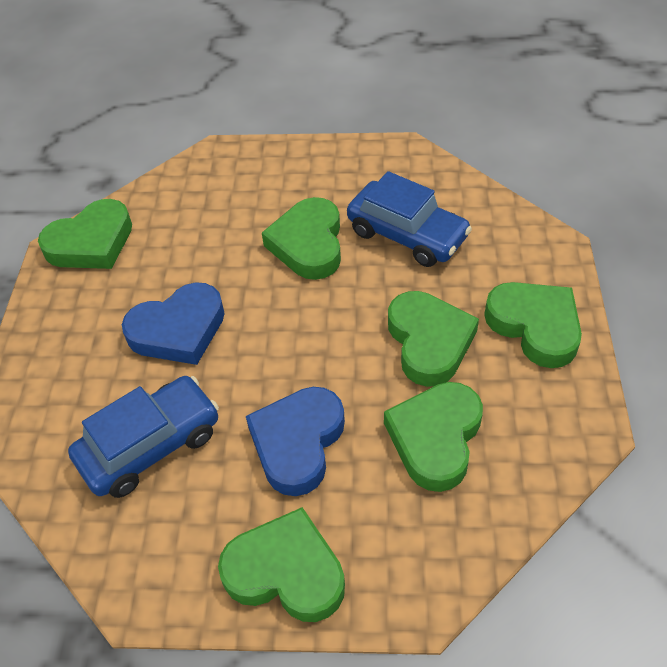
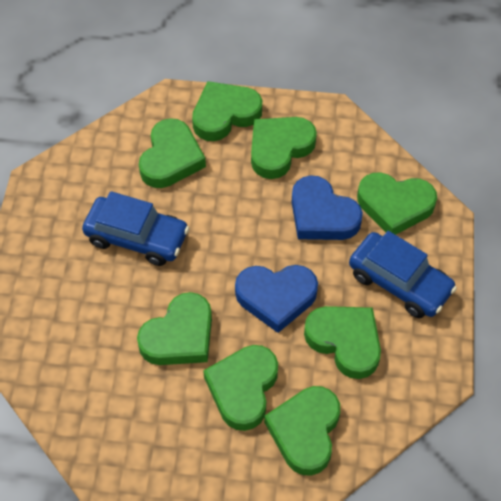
green heart: 6 -> 8

